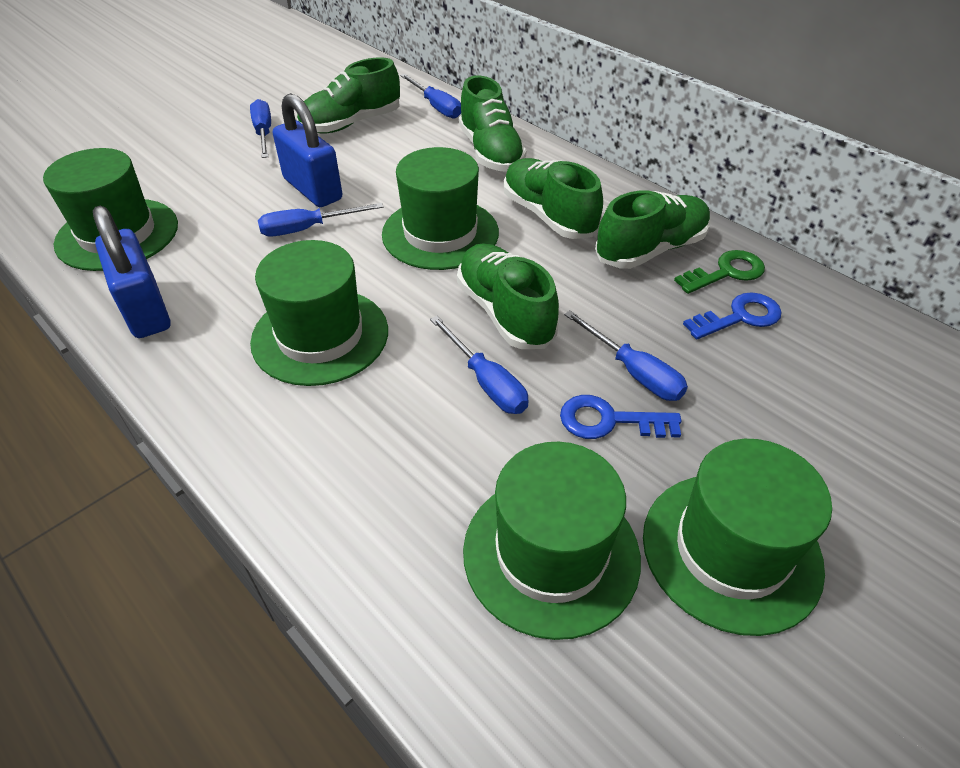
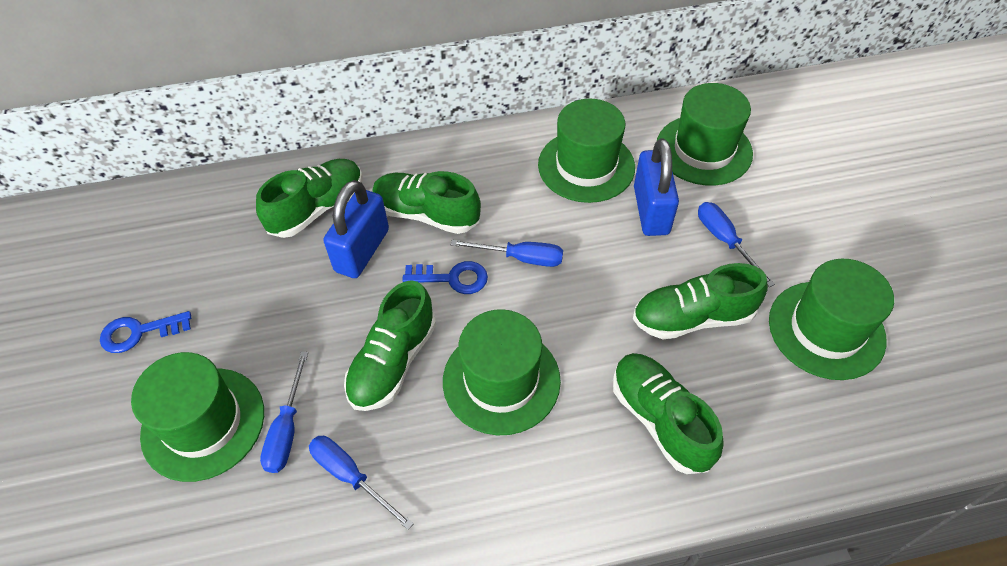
blue screwdriver: 5 -> 4
green key: 1 -> 0

